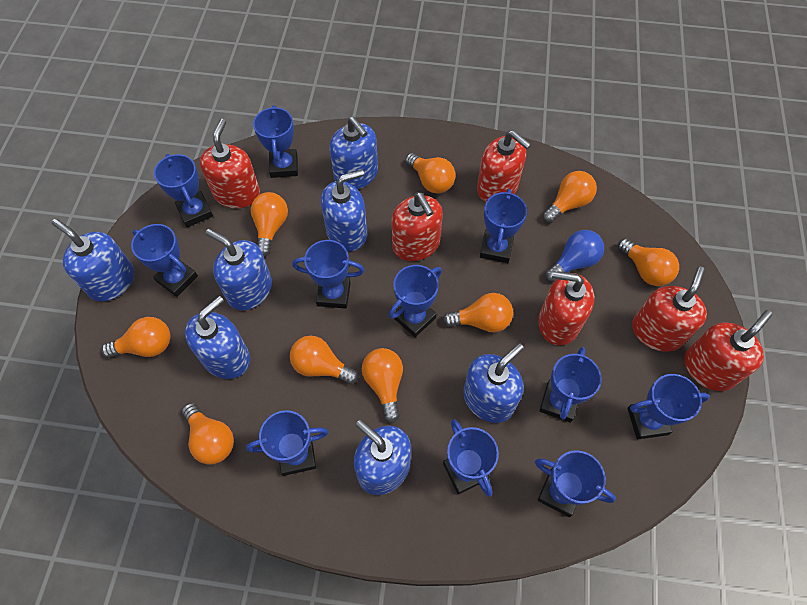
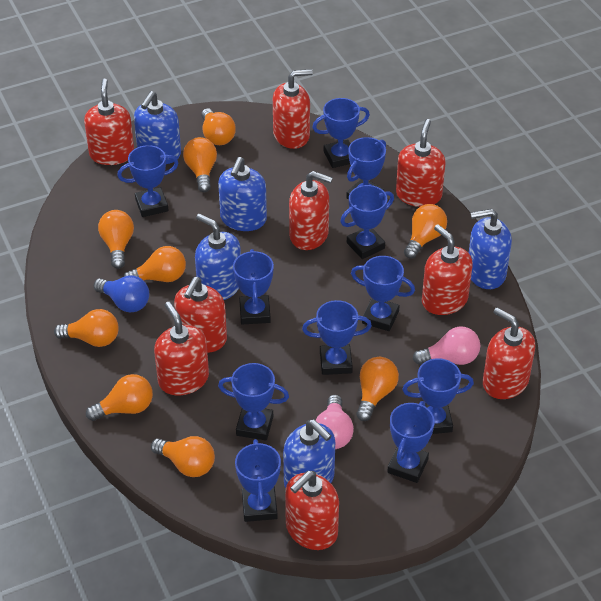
blue soap dispenser: 7 -> 5
pink light bulb: 0 -> 2
red soap dispenser: 6 -> 9

